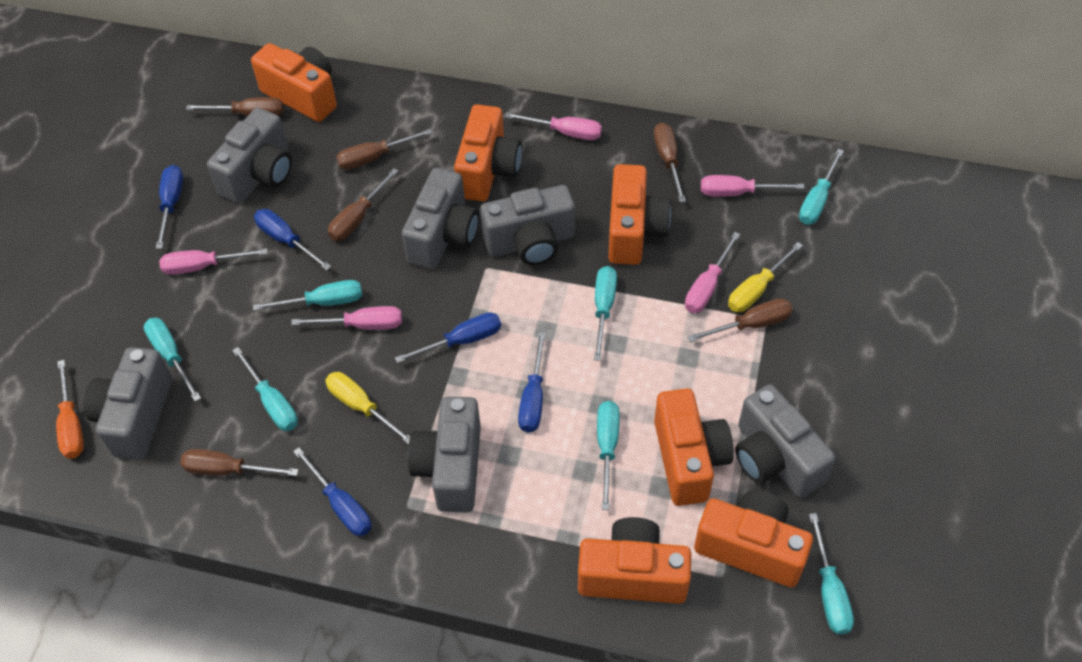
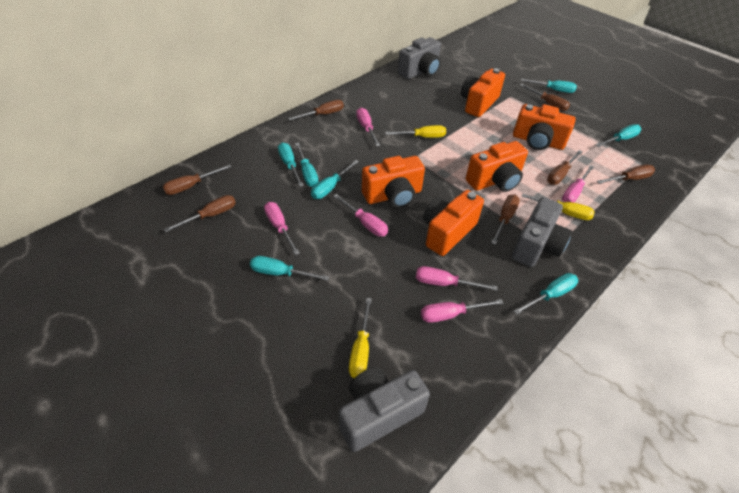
blue screwdriver: 5 -> 0
brown screwdriver: 6 -> 7
grey camera: 6 -> 3
orange camera: 6 -> 5
orange screwdriver: 1 -> 0
pink screwdriver: 5 -> 6
yellow screwdriver: 2 -> 3

